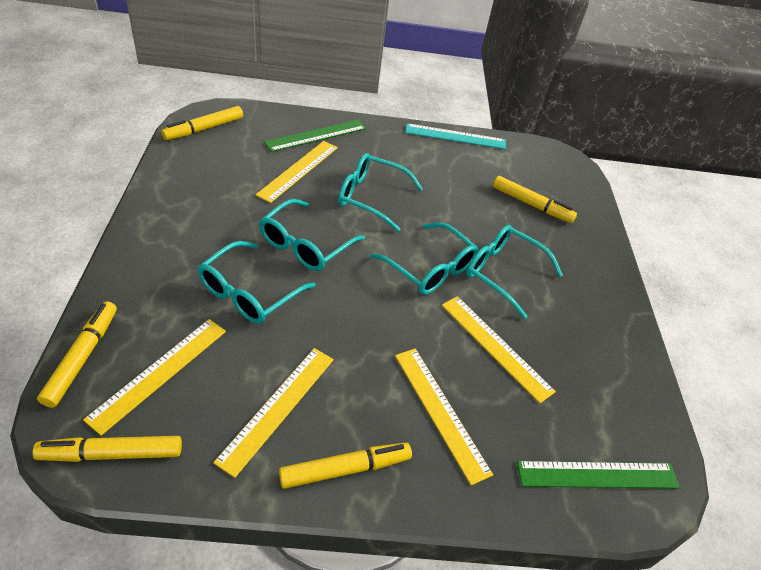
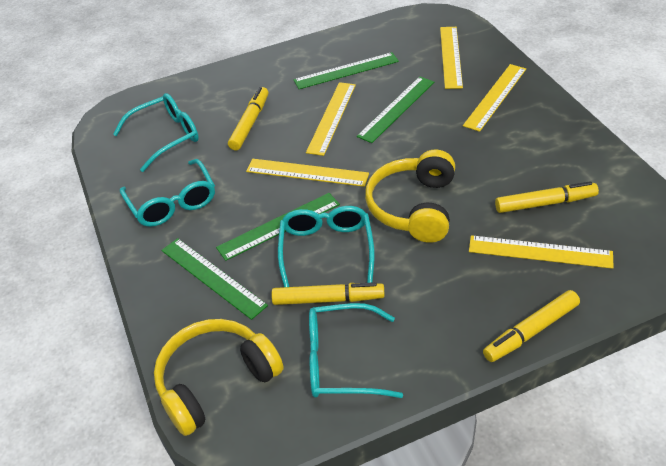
green ruler: 2 -> 4
turquoise glasses: 5 -> 4
turquoise ruler: 1 -> 0
yellow headphones: 0 -> 2
yellow marker: 5 -> 4

